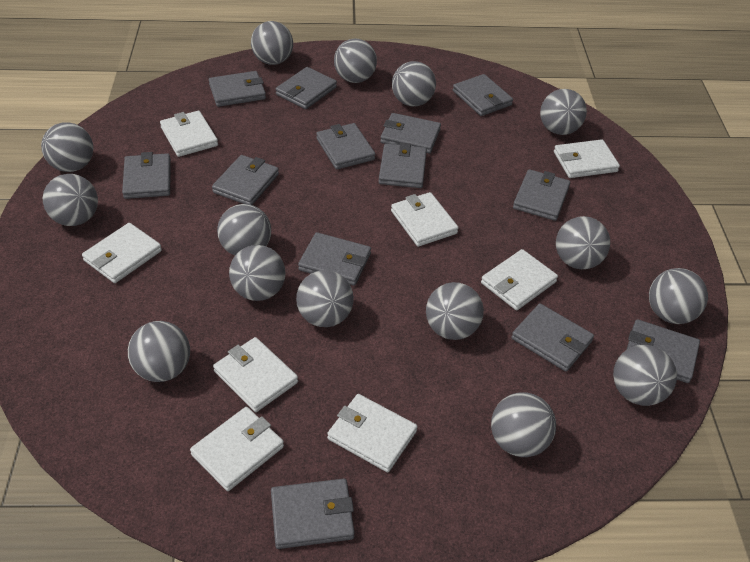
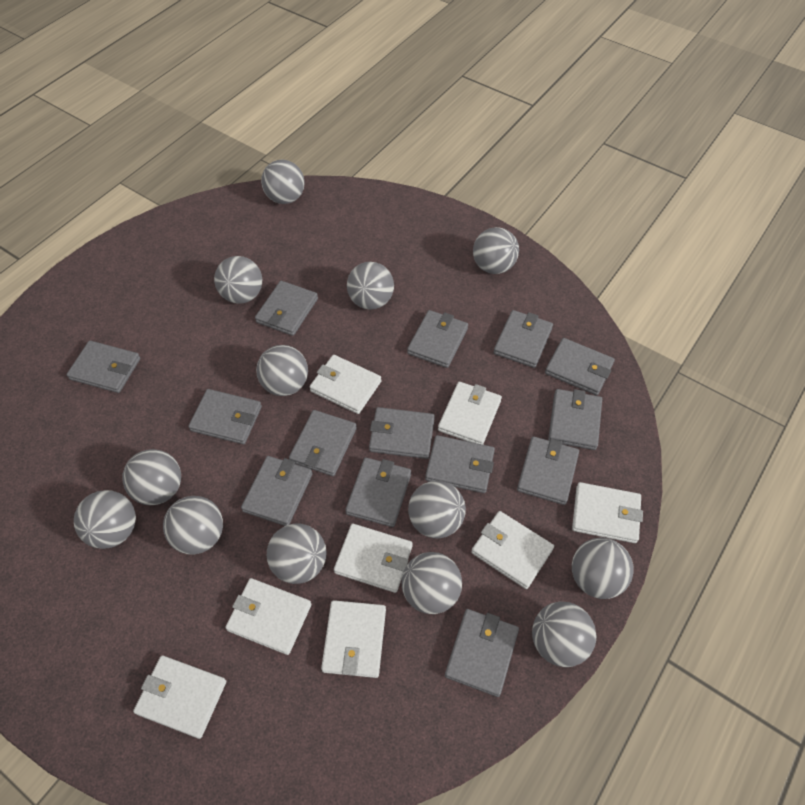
grey ball: 15 -> 13
grey wallet: 13 -> 14

